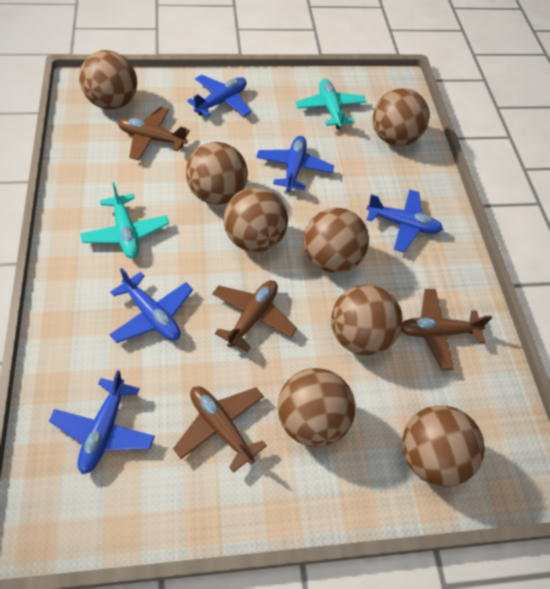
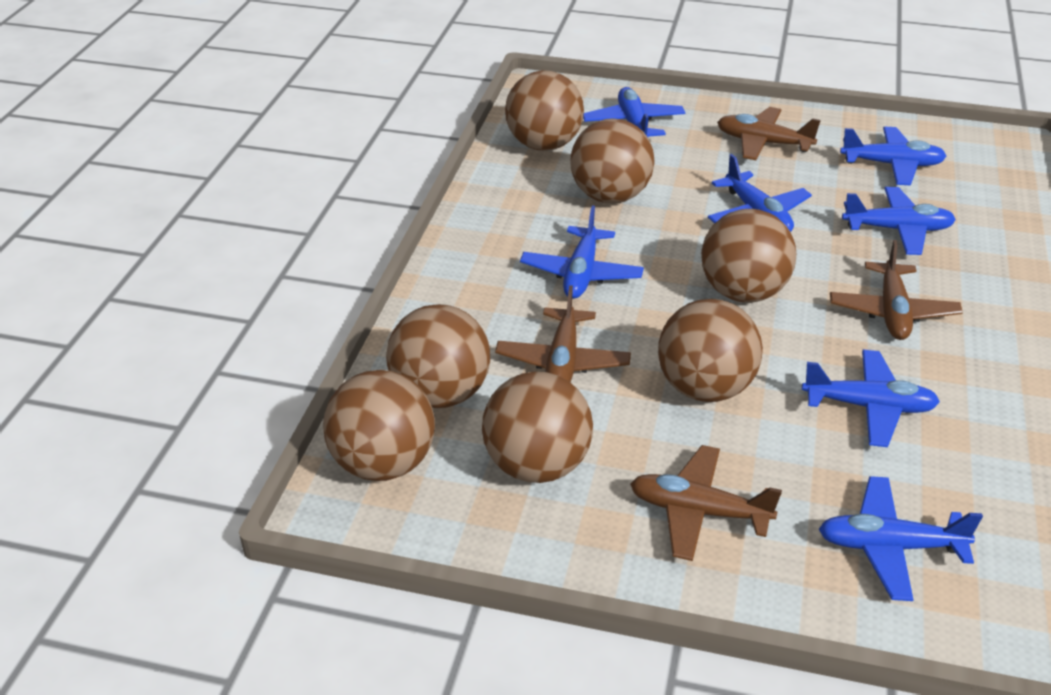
blue plane: 5 -> 7
brown ball: 8 -> 7
turquoise plane: 2 -> 0

